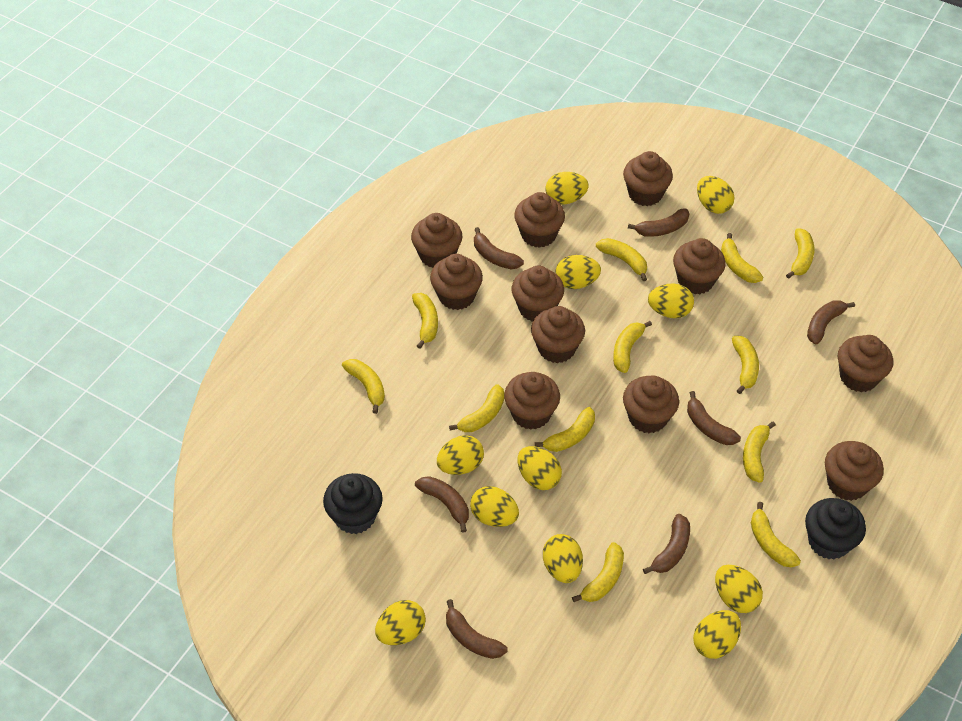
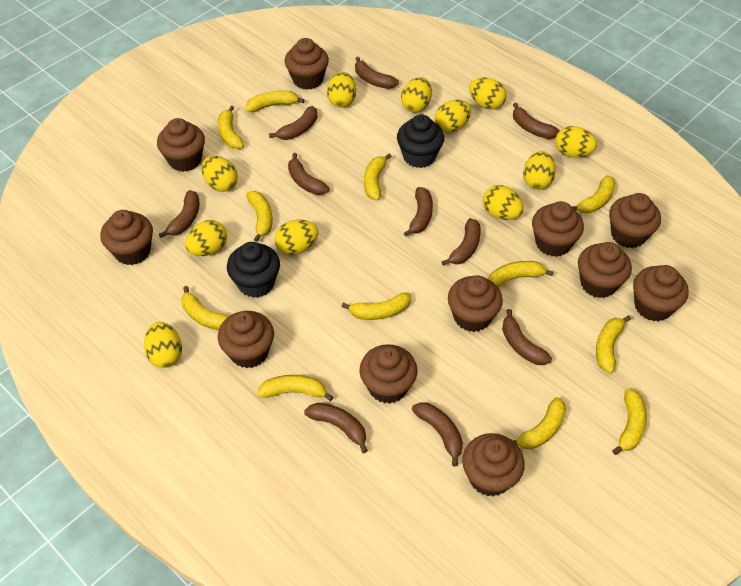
brown banana: 7 -> 10

